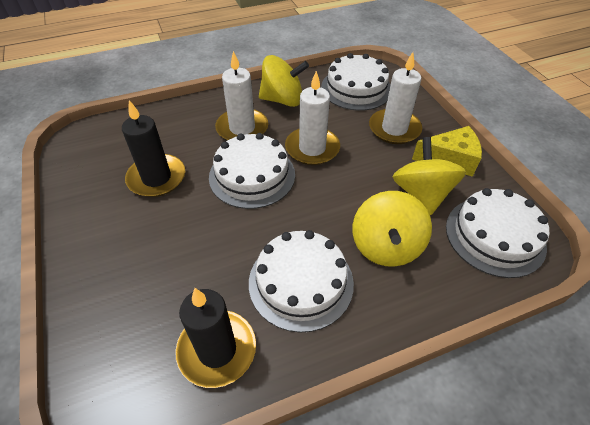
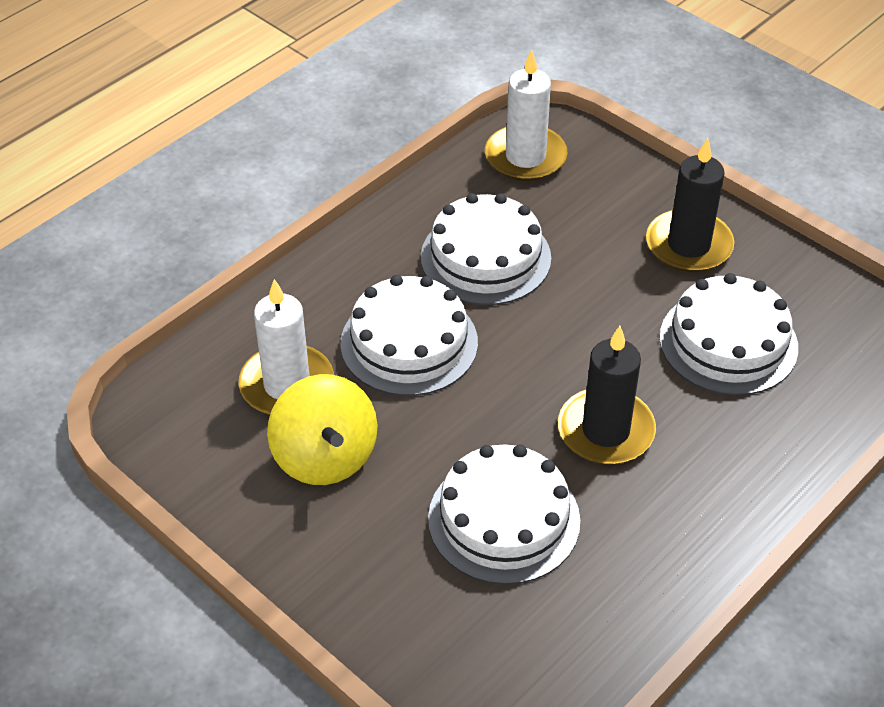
white candle: 3 -> 2
yellow cheese: 1 -> 0
yellow spinning top: 3 -> 1

